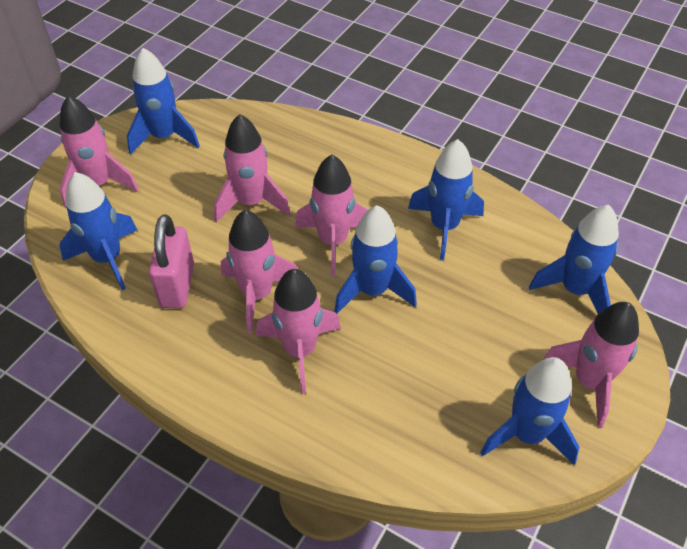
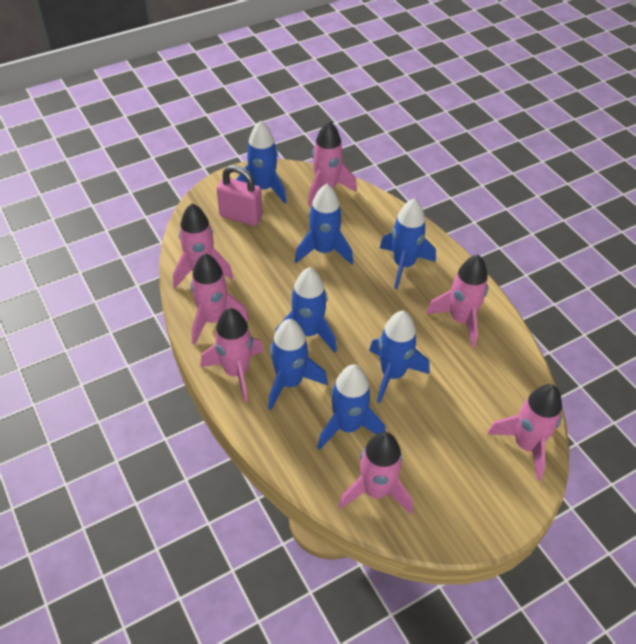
blue rocket: 6 -> 7
pink rocket: 6 -> 7

